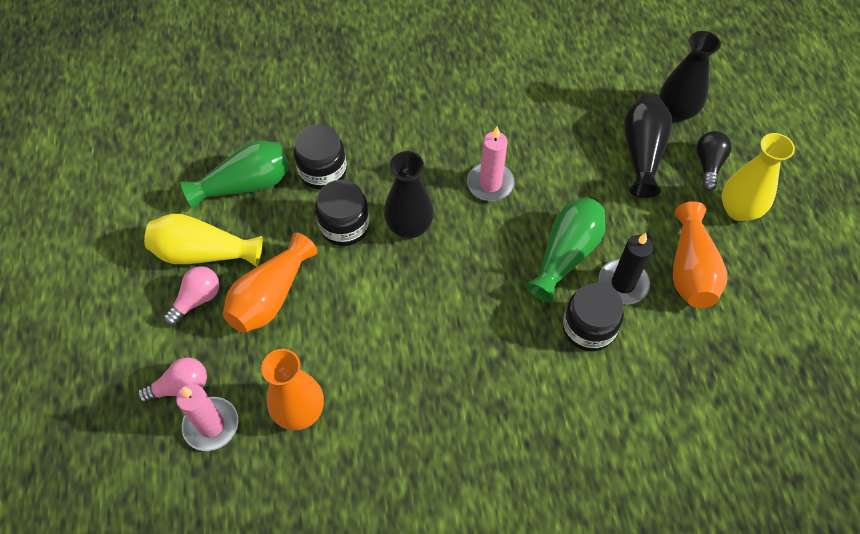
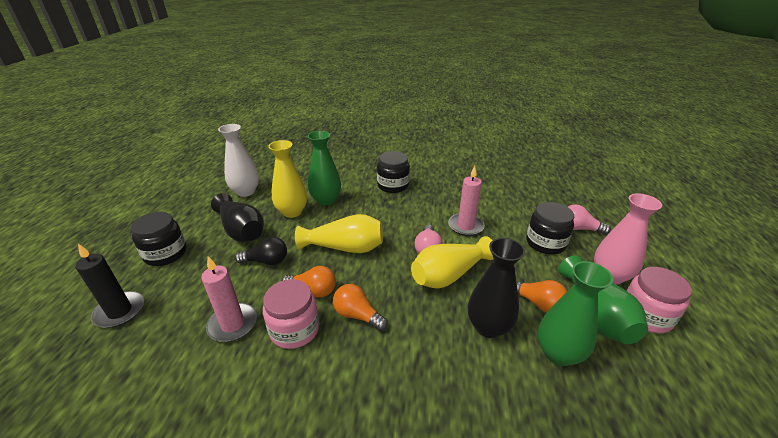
black vase: 3 -> 2
green vase: 2 -> 3
orange light bulb: 0 -> 3
orange vase: 3 -> 0
pink jar: 0 -> 2
pink vase: 0 -> 1
white vase: 0 -> 1
yellow vase: 2 -> 3

